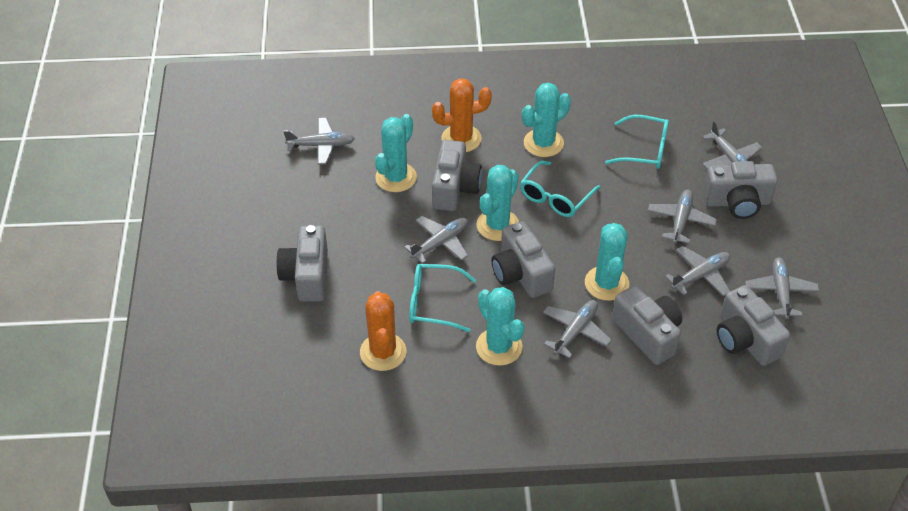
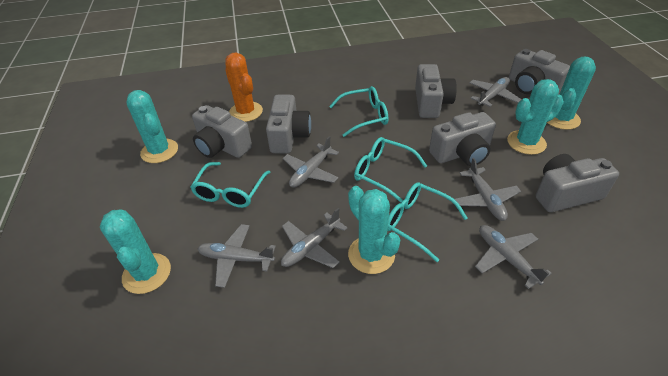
grey plane: 7 -> 6
orange cactus: 2 -> 1
turquoise glasses: 3 -> 4

